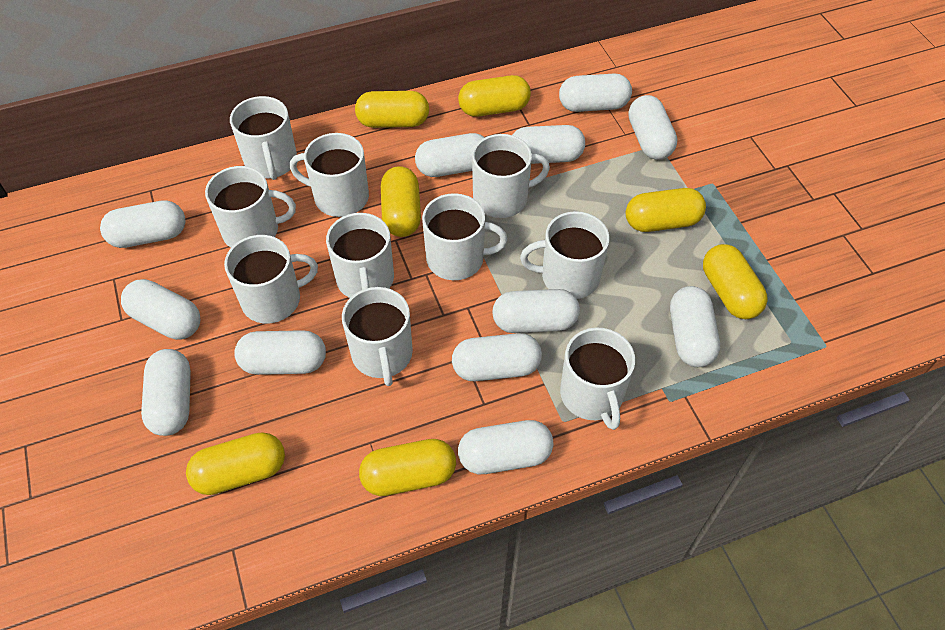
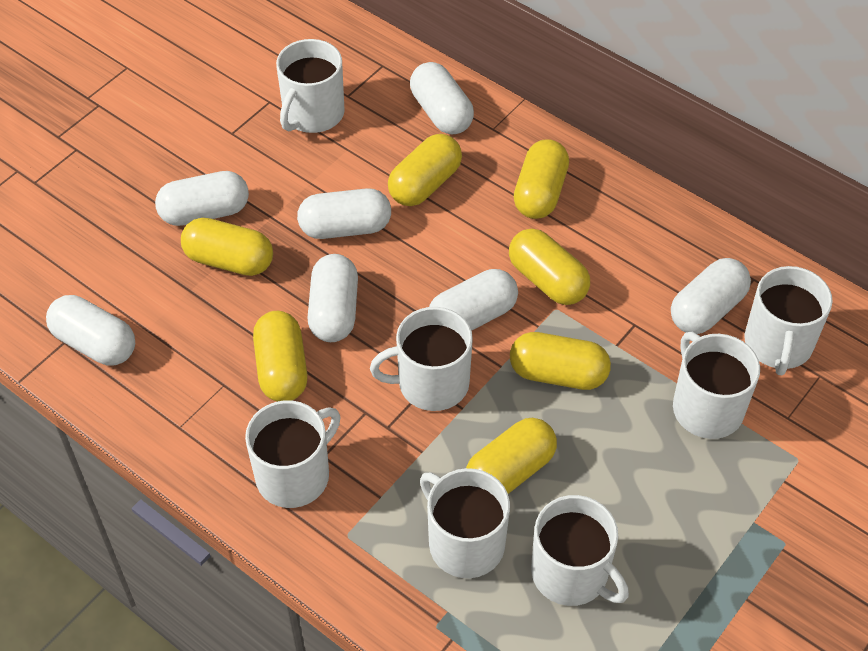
white capsule: 12 -> 7
white mug: 10 -> 7

